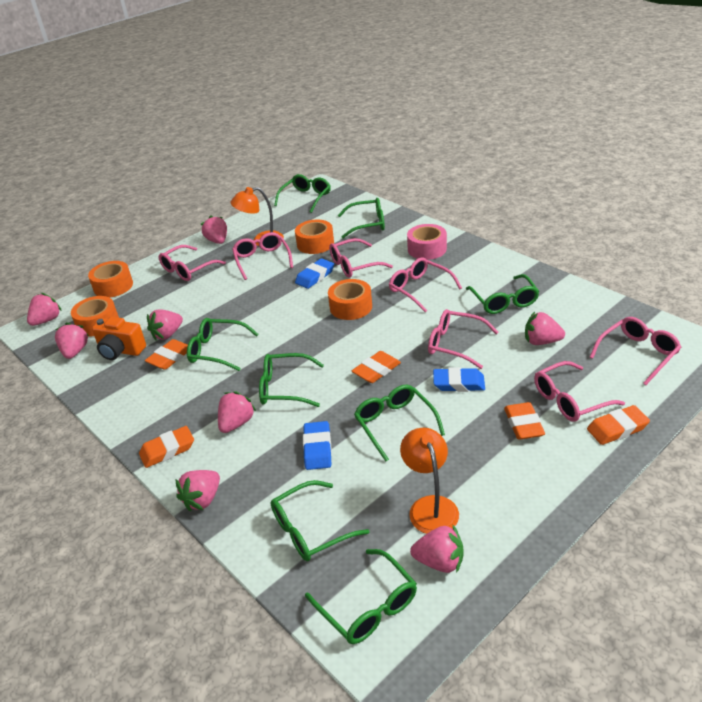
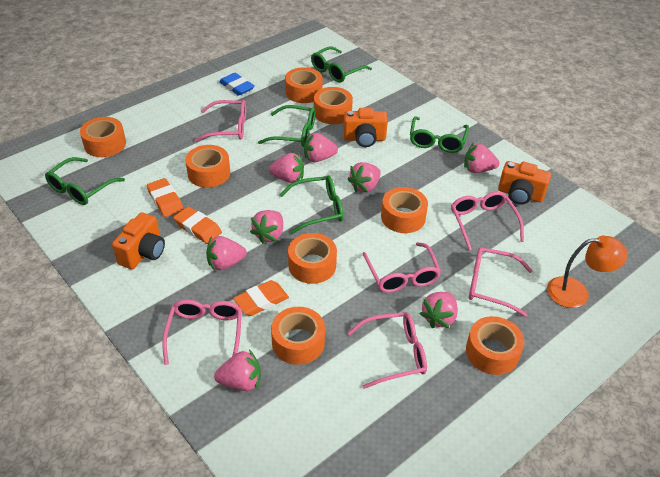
blue eraser: 3 -> 1
green glasses: 8 -> 5
orange camera: 1 -> 3
orange eraser: 5 -> 3
orange lamp: 2 -> 1
orange tape: 4 -> 8
pink glasses: 7 -> 6
pink tape: 1 -> 0

